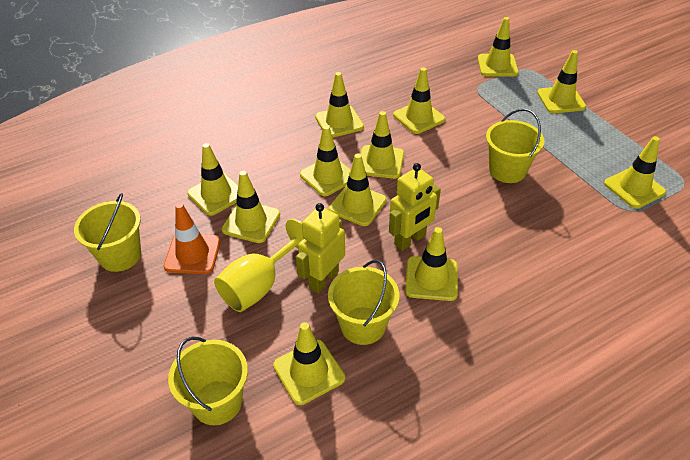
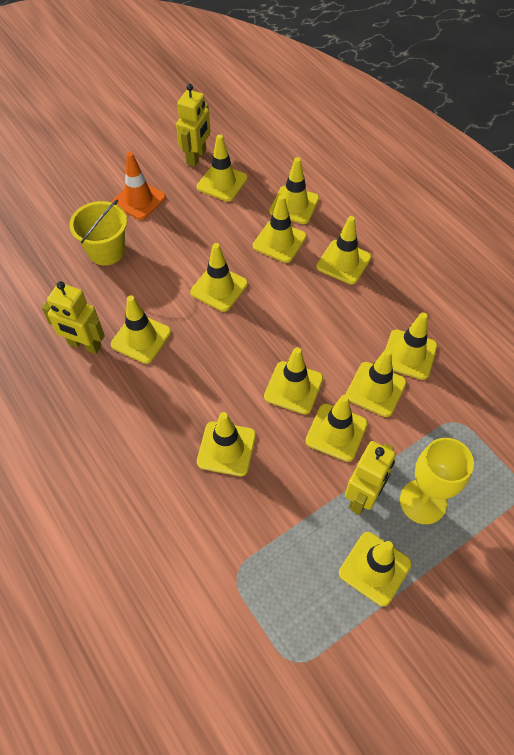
yellow bucket: 4 -> 1
yellow robot: 2 -> 3

